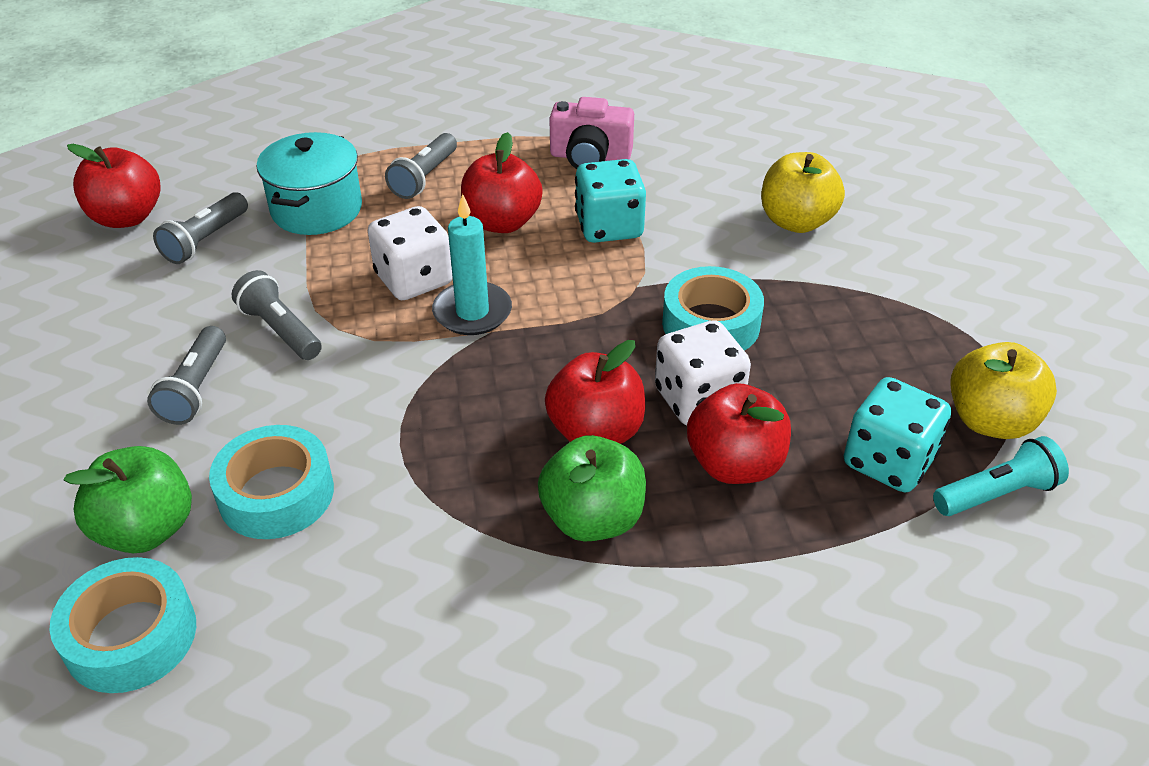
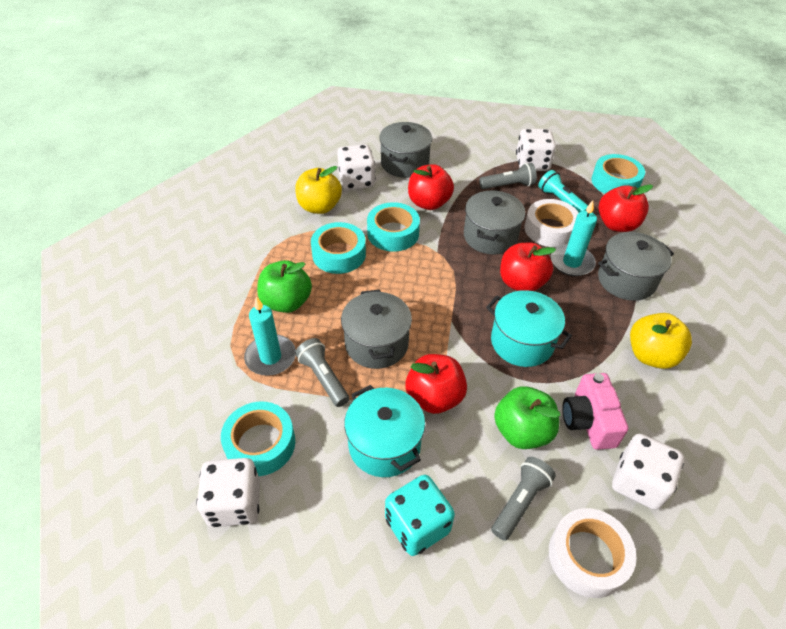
grey flashlight: 4 -> 3
grey pot: 0 -> 4
turquoise candle: 1 -> 2
turquoise dice: 2 -> 1
turquoise pot: 1 -> 2
turquoise tape: 3 -> 4
white dice: 2 -> 4
white tape: 0 -> 2

